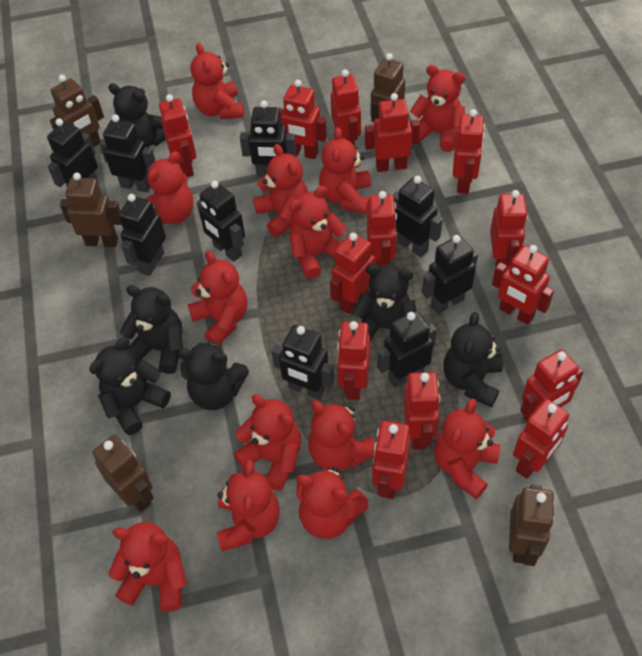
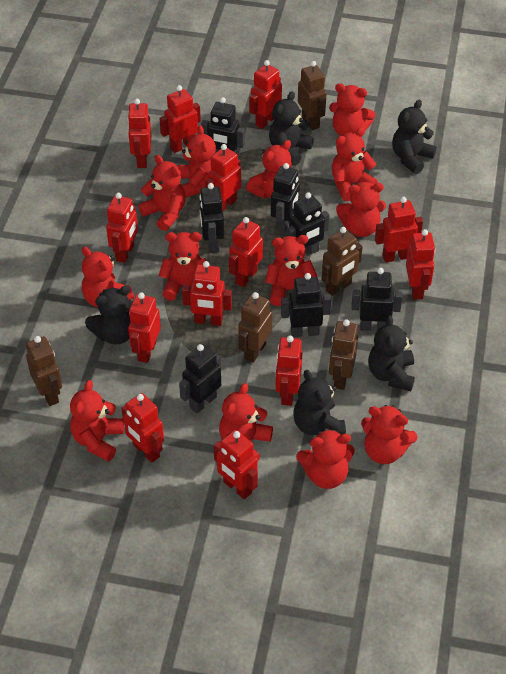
black robot: 9 -> 7
black teddy bear: 6 -> 5
red robot: 14 -> 13

